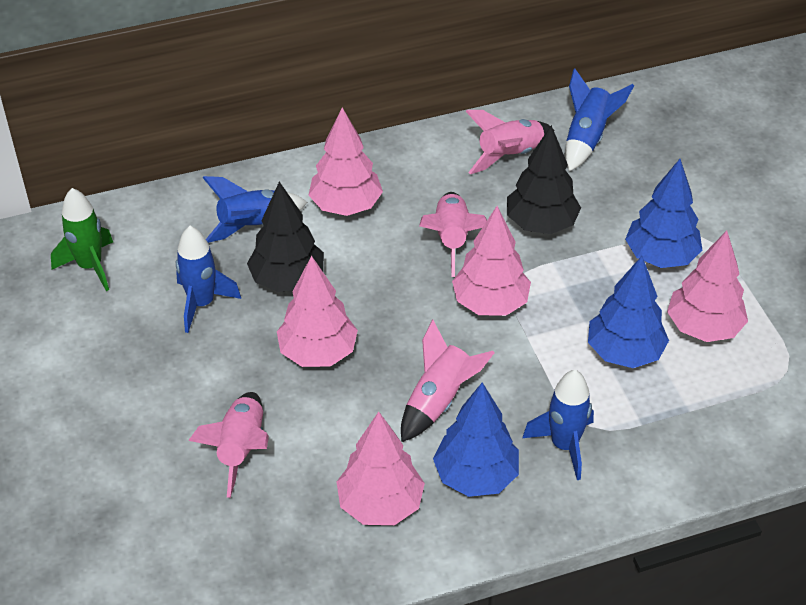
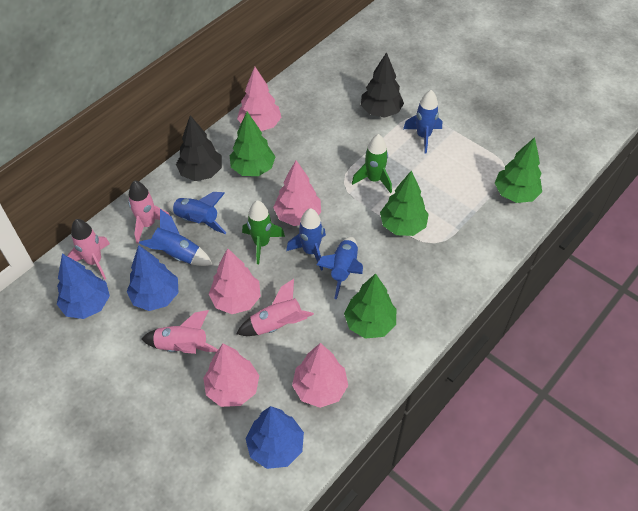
blue rocket: 4 -> 5
green rocket: 1 -> 2
green tree: 0 -> 4

